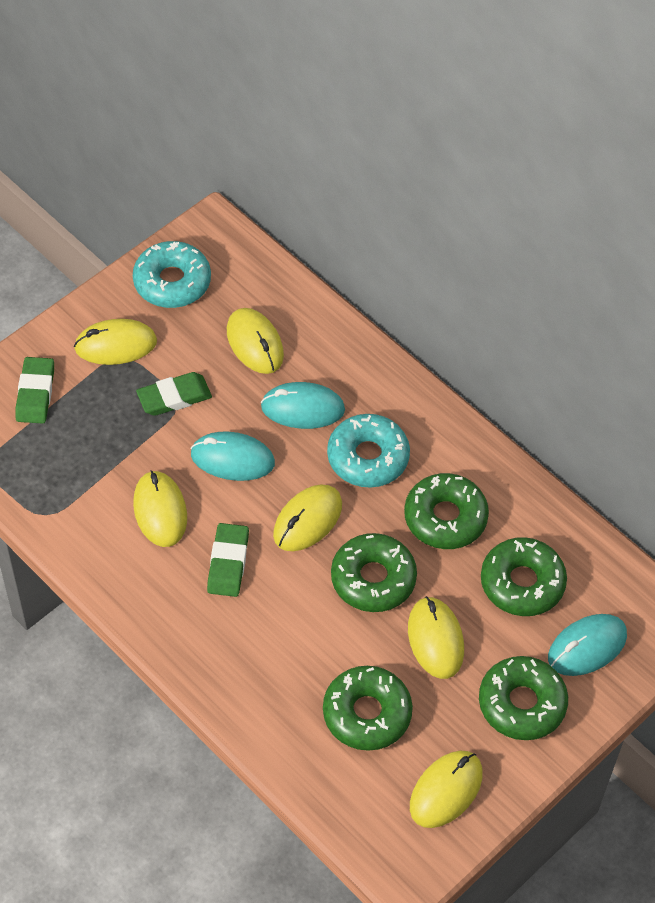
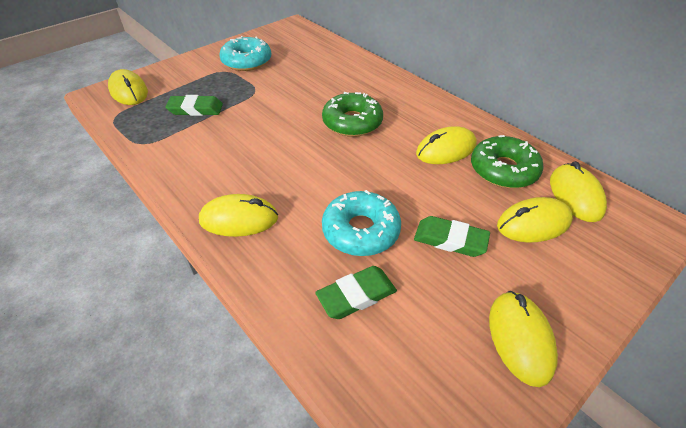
green donut: 5 -> 2
turquoise mouse: 3 -> 0

